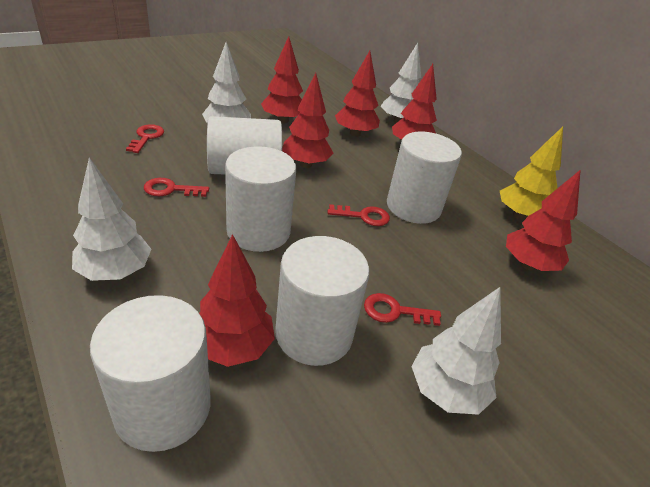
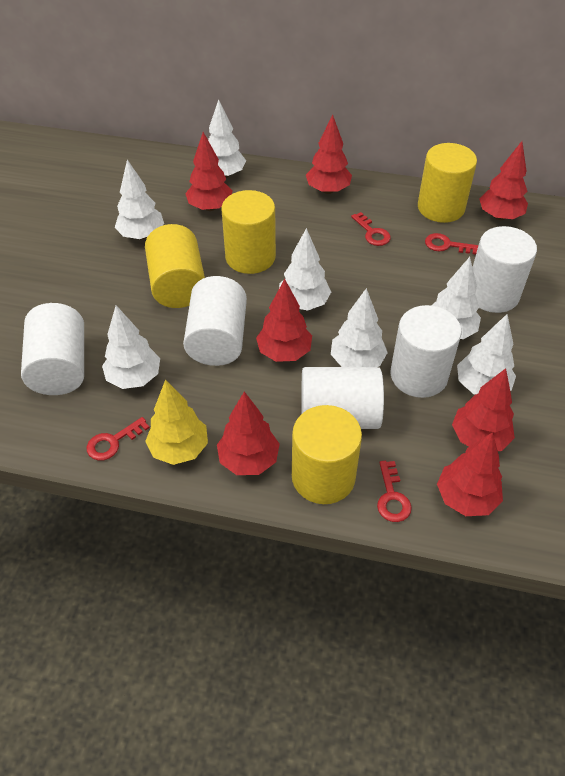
red tree: 6 -> 7
white tree: 4 -> 7
yellow cylinder: 0 -> 4

